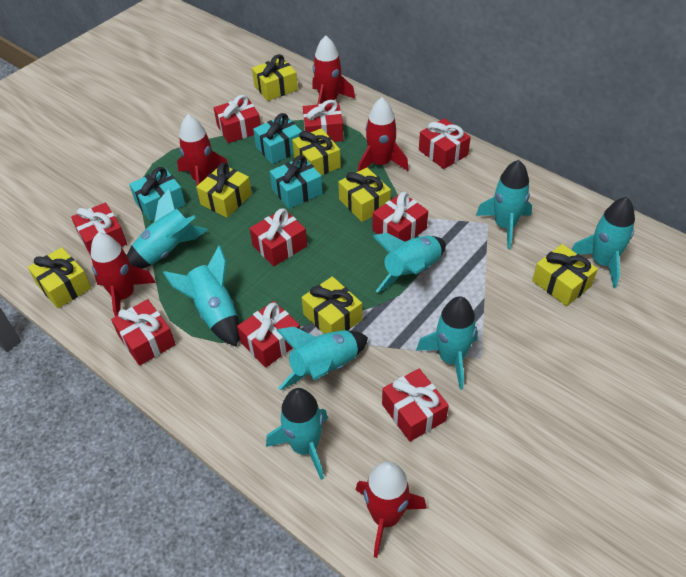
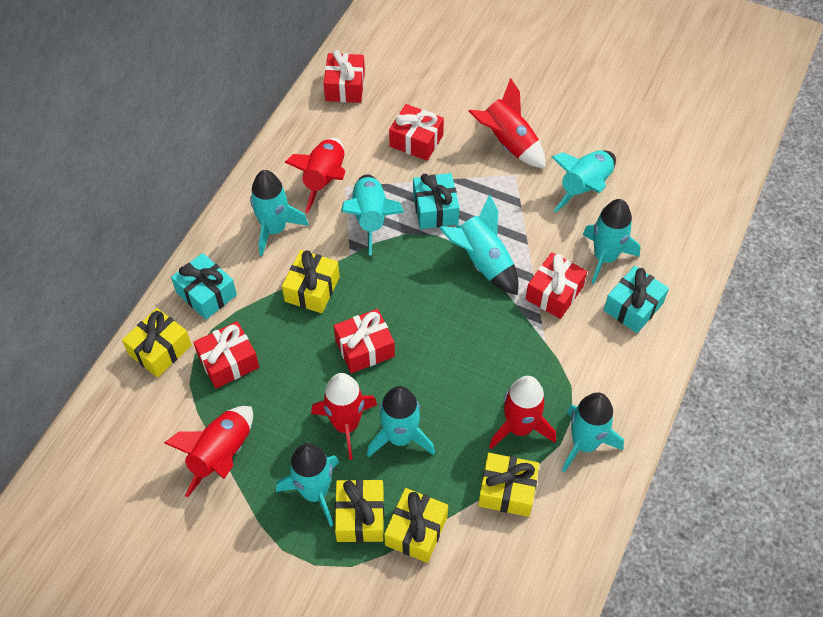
red gift: 9 -> 5
yellow gift: 7 -> 5

